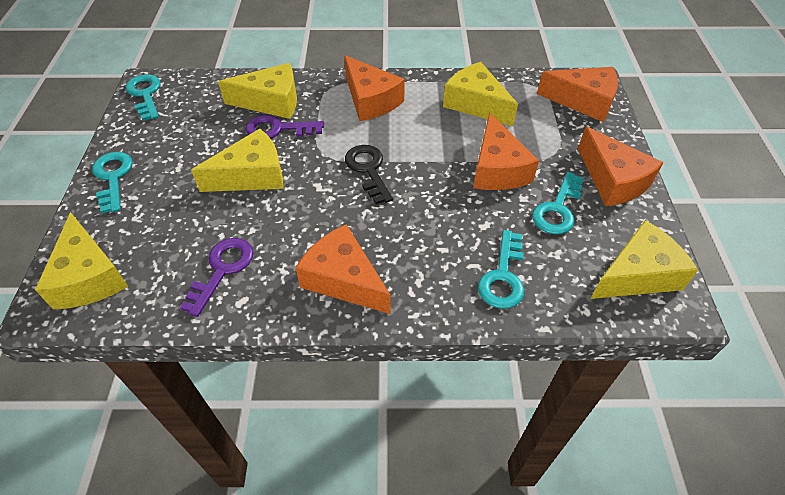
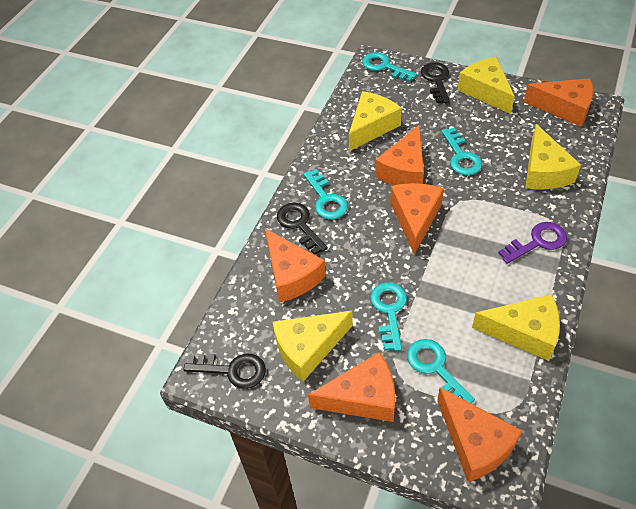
black key: 1 -> 3
orange cheese: 5 -> 6
purple key: 2 -> 1
turquoise key: 4 -> 5

